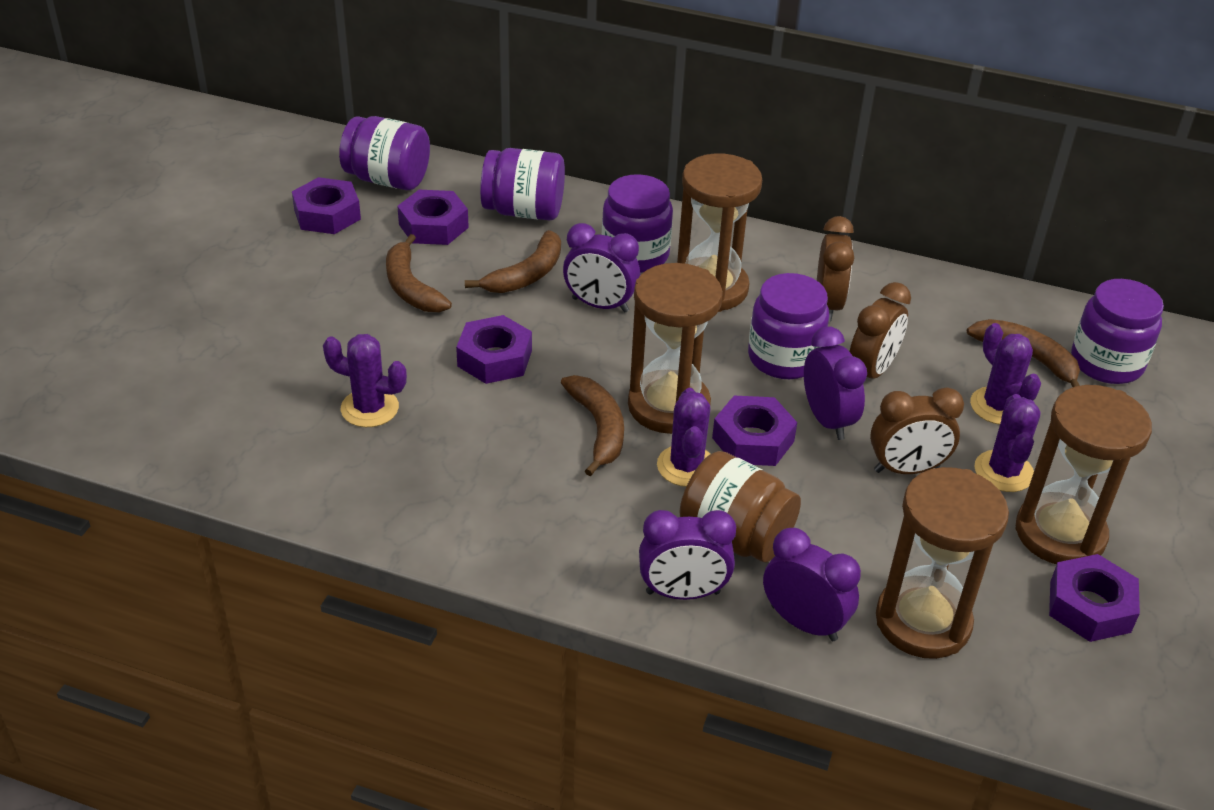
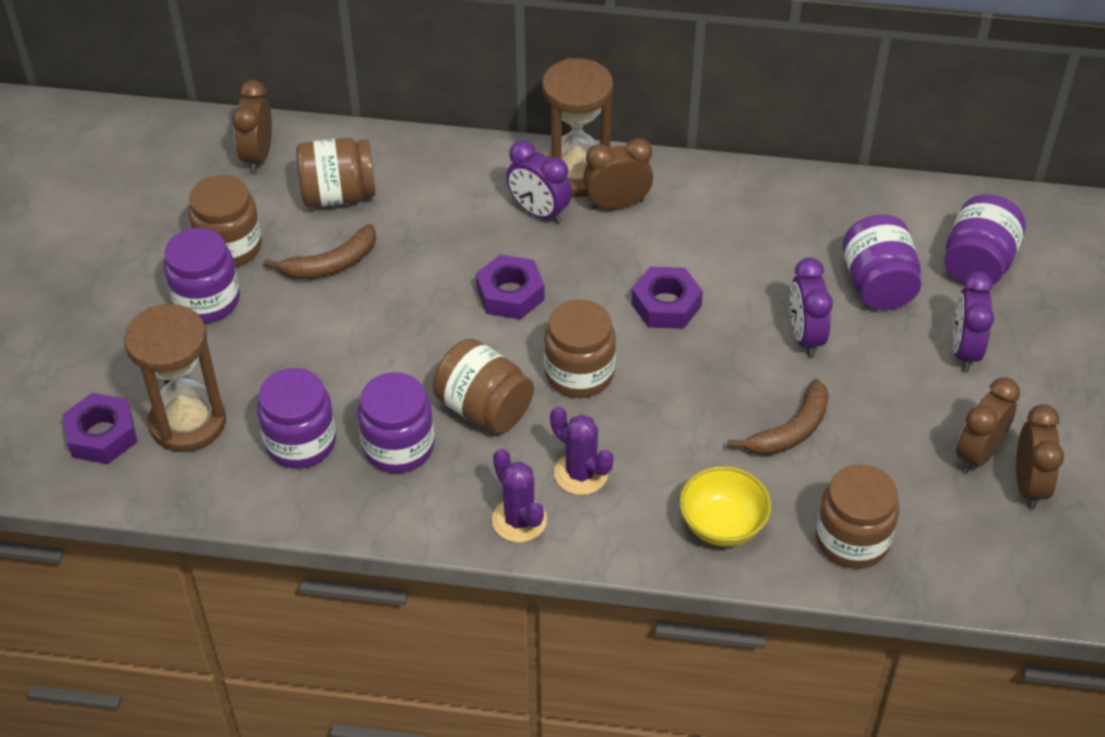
brown banana: 4 -> 2
brown clock: 3 -> 4
brown hourglass: 4 -> 2
brown jar: 1 -> 5
purple cactus: 4 -> 2
purple clock: 4 -> 3
purple nut: 5 -> 3
yellow bowl: 0 -> 1

